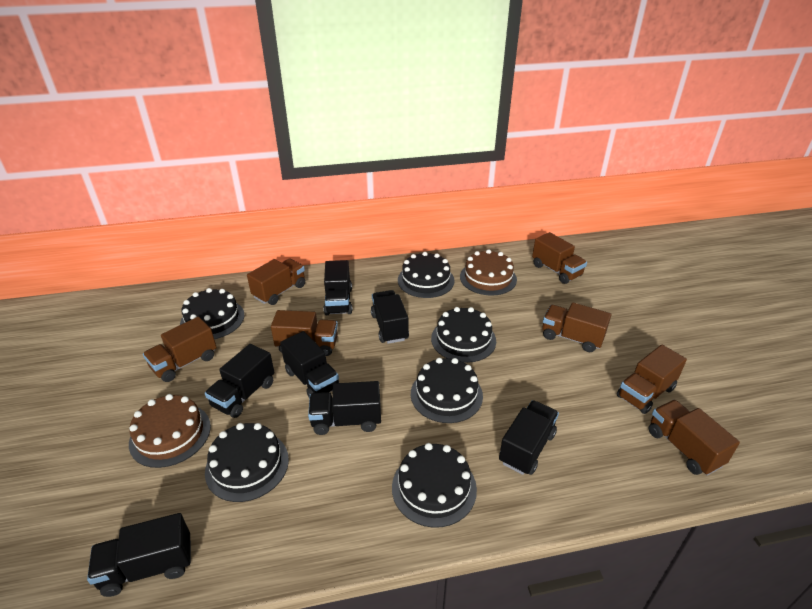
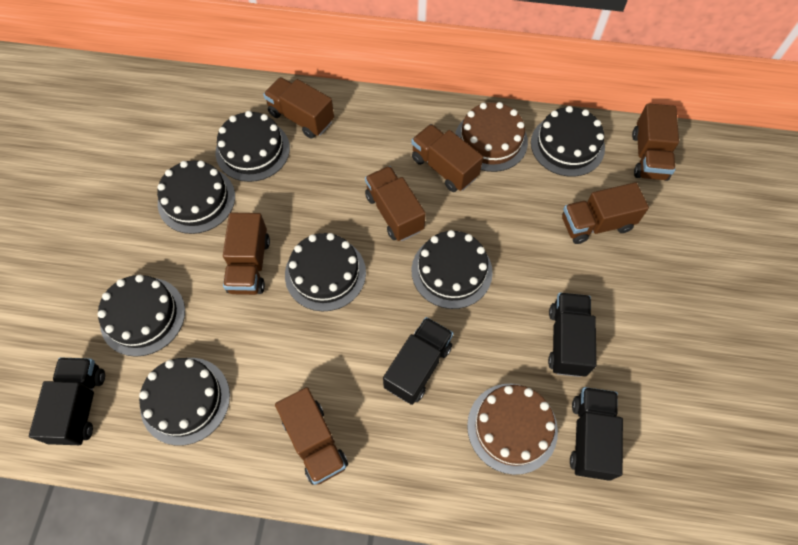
black cake: 6 -> 7
black truck: 7 -> 4

